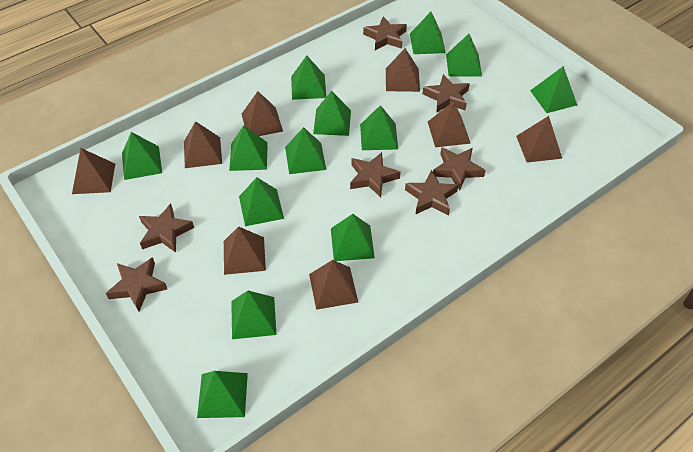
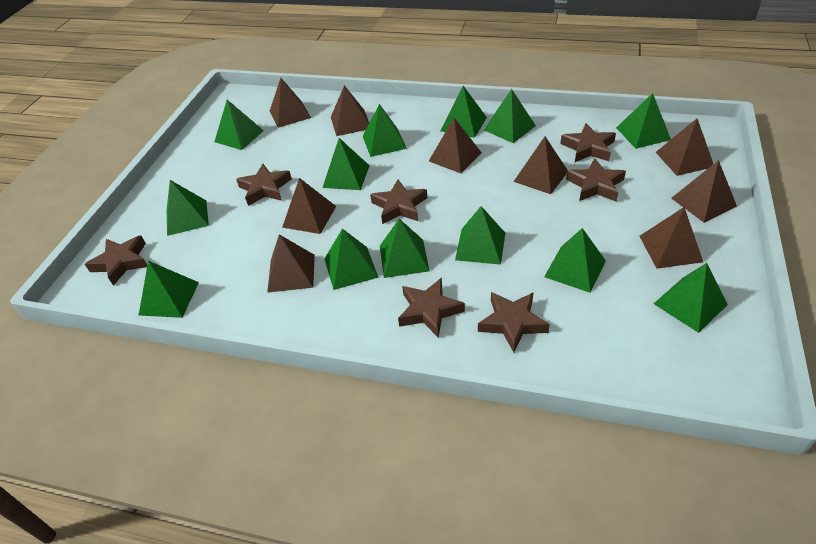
brown pyramid: 8 -> 9

